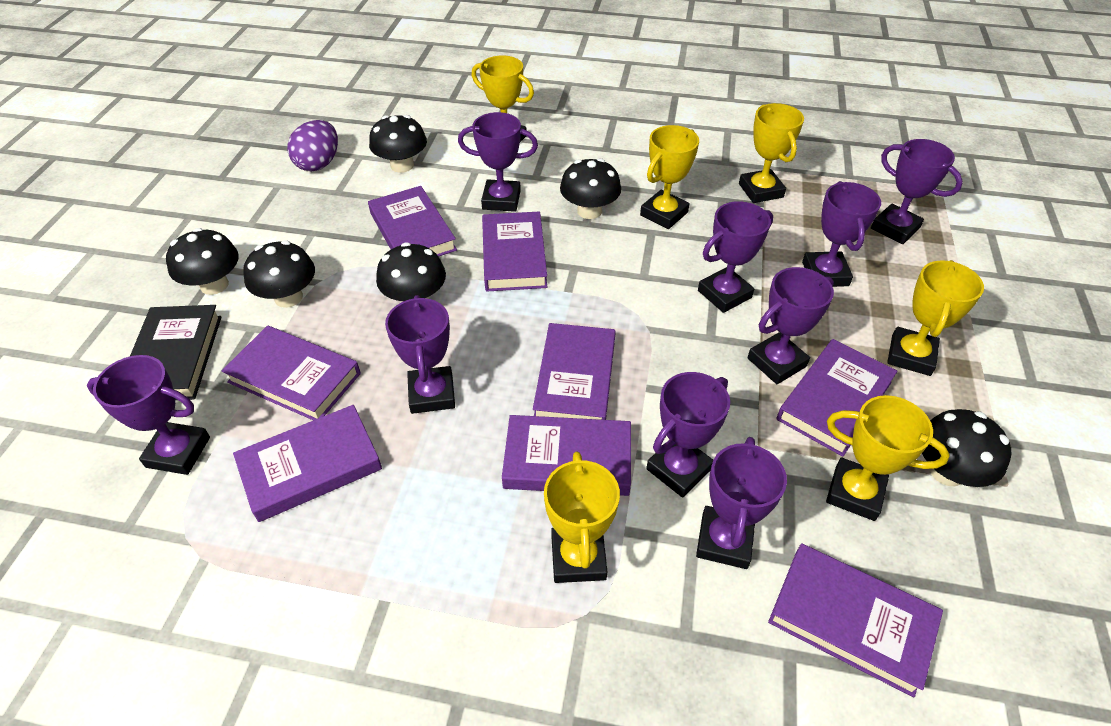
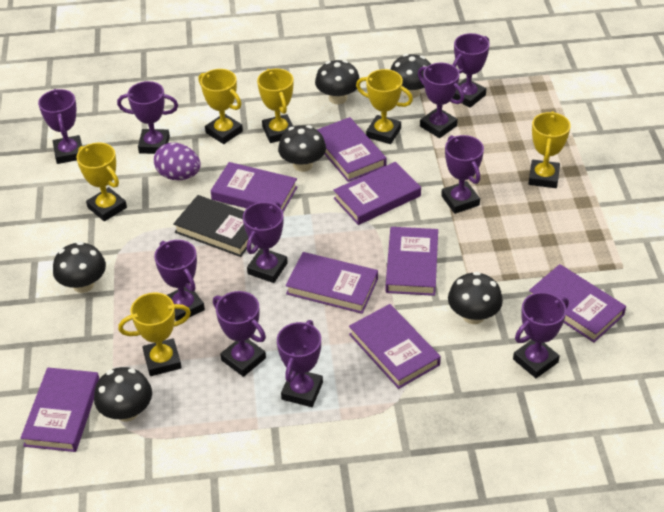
purple trophy: 9 -> 10

